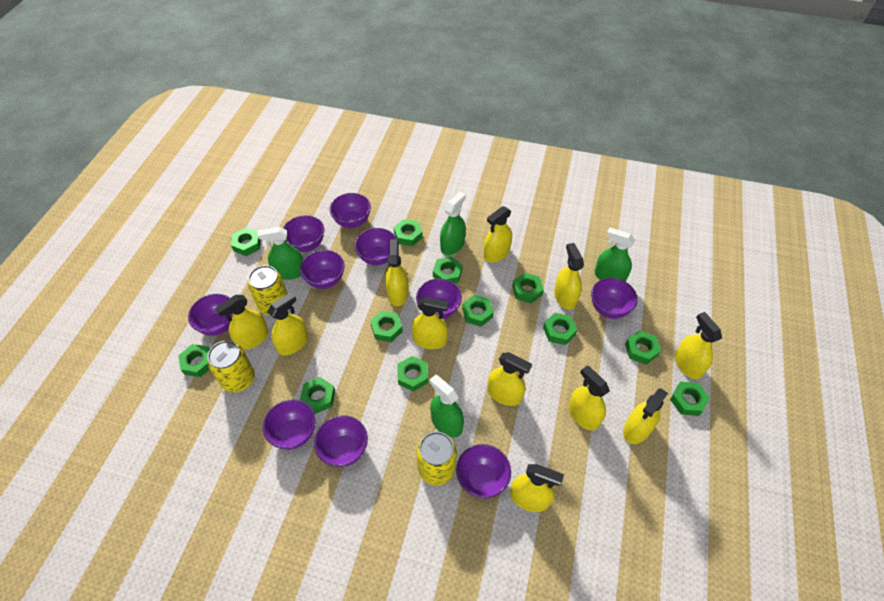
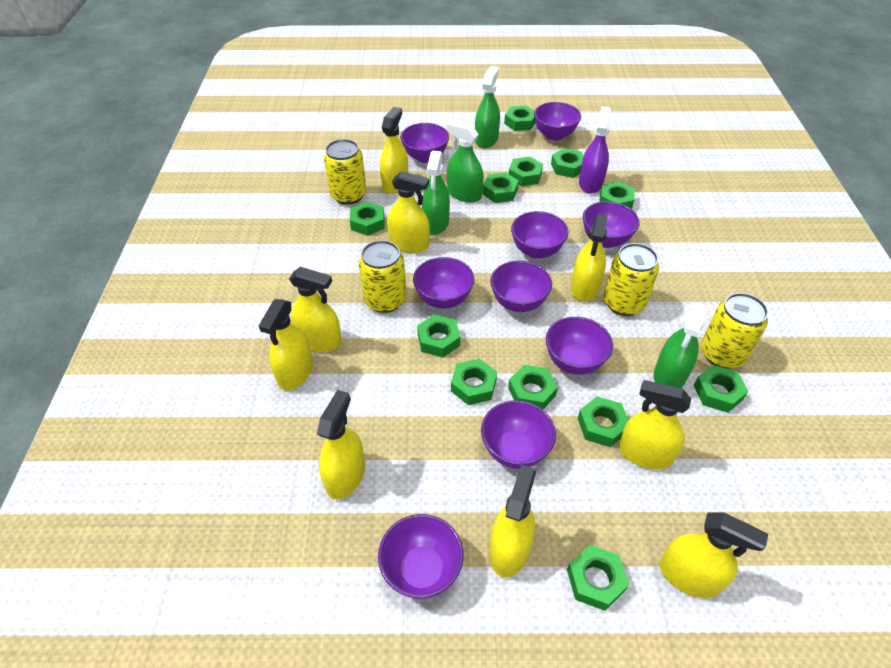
purple bowl: 10 -> 9
purple spray bottle: 0 -> 1
yellow can: 3 -> 4
yellow spray bottle: 11 -> 9

